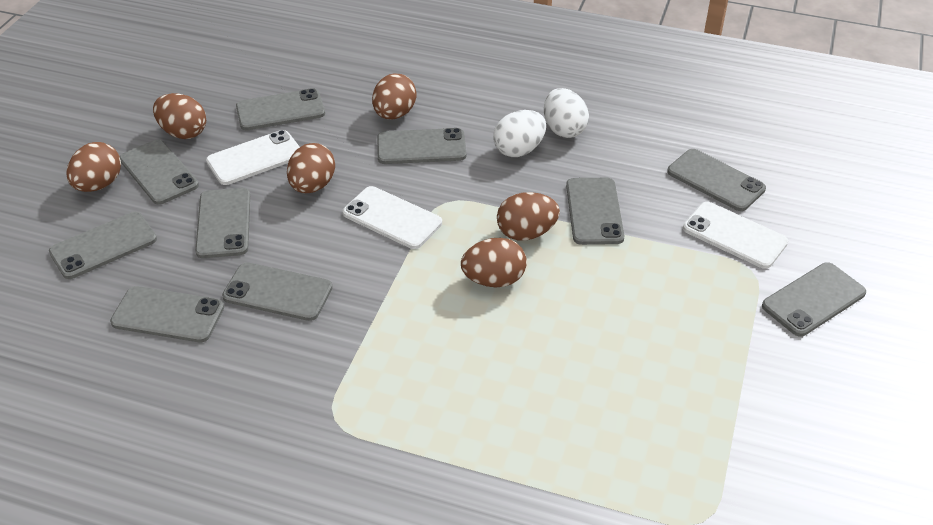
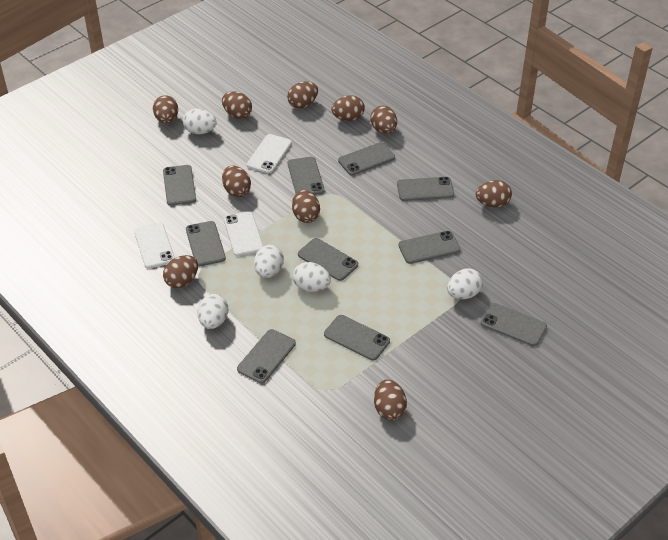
brown egg: 6 -> 10
white egg: 2 -> 5

